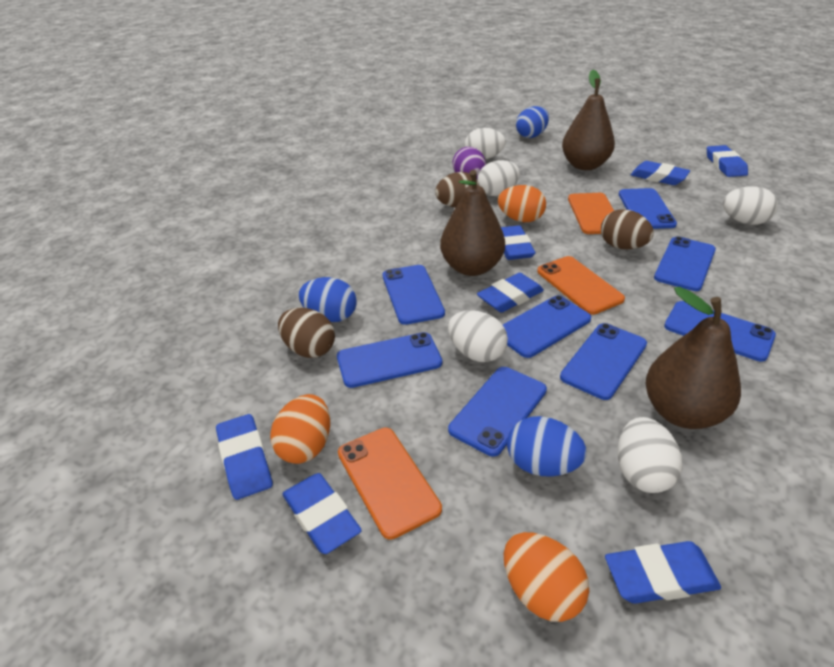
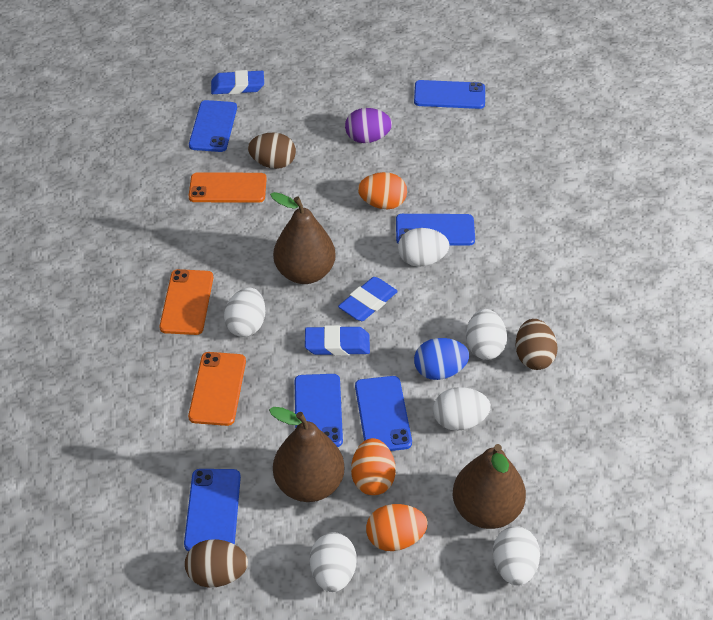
blue egg: 3 -> 1
blue eraser: 7 -> 3
blue phone: 8 -> 6
white egg: 5 -> 6

